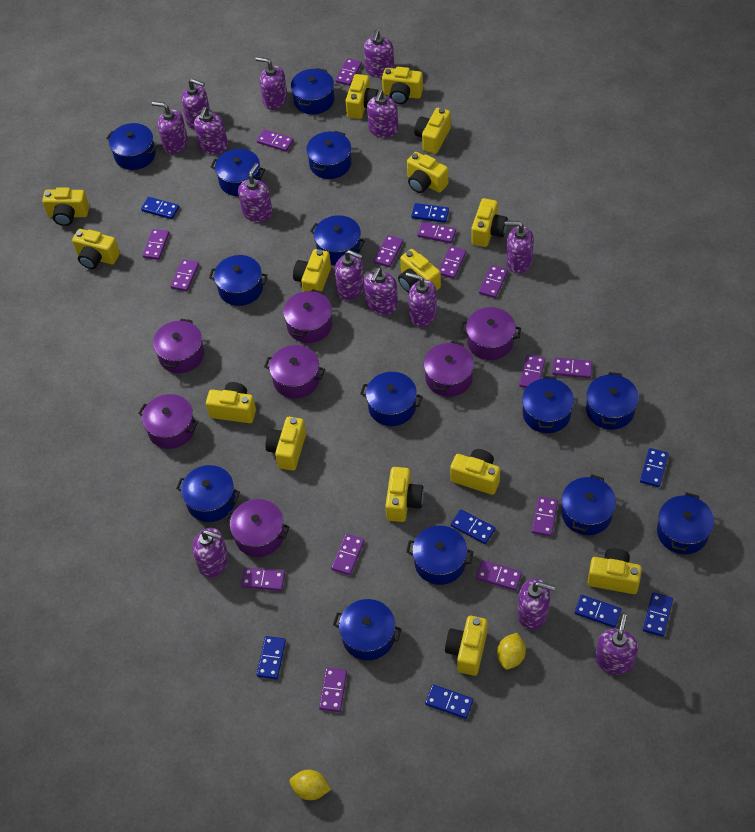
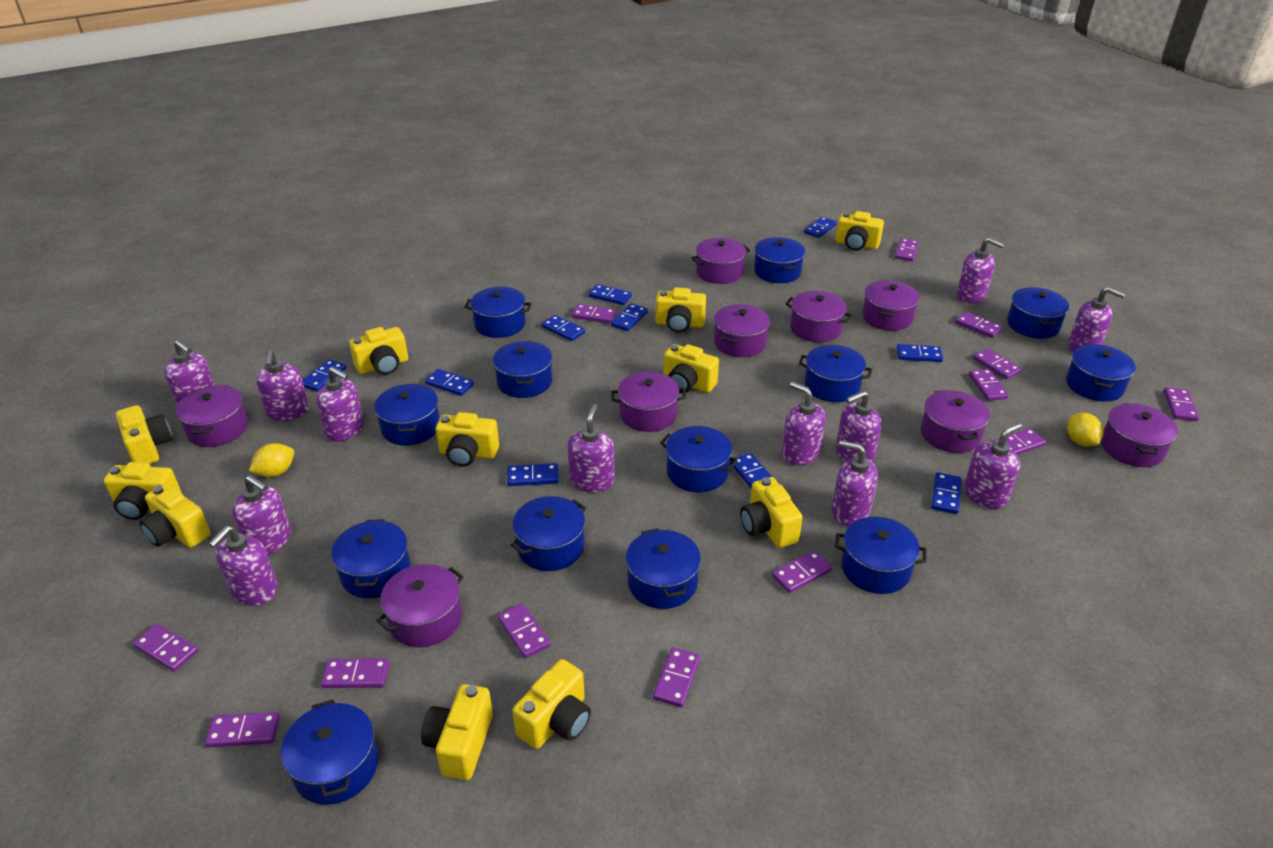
blue domino: 8 -> 10
blue pot: 14 -> 13
purple domino: 15 -> 13
purple pot: 7 -> 9
purple soap dispenser: 14 -> 12
yellow camera: 15 -> 11

